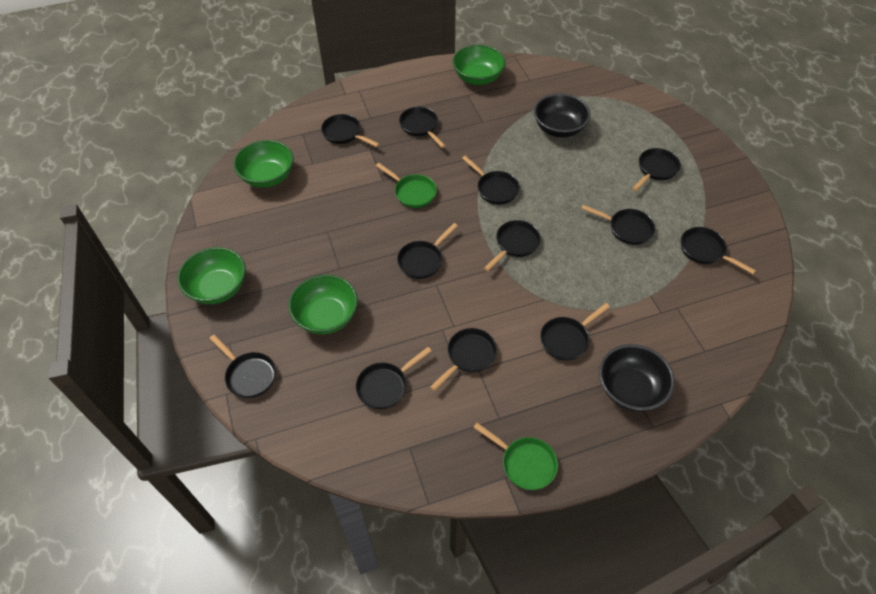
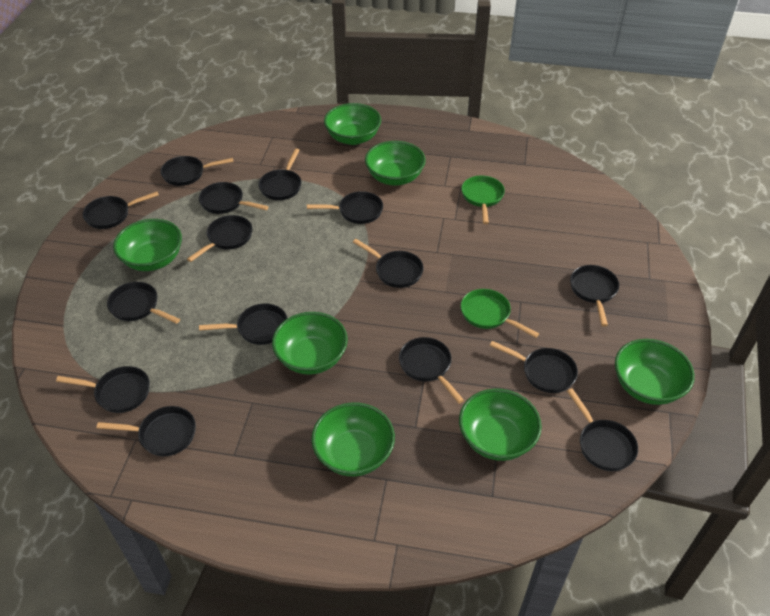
black bowl: 2 -> 0
black pan: 12 -> 15
green bowl: 4 -> 7

